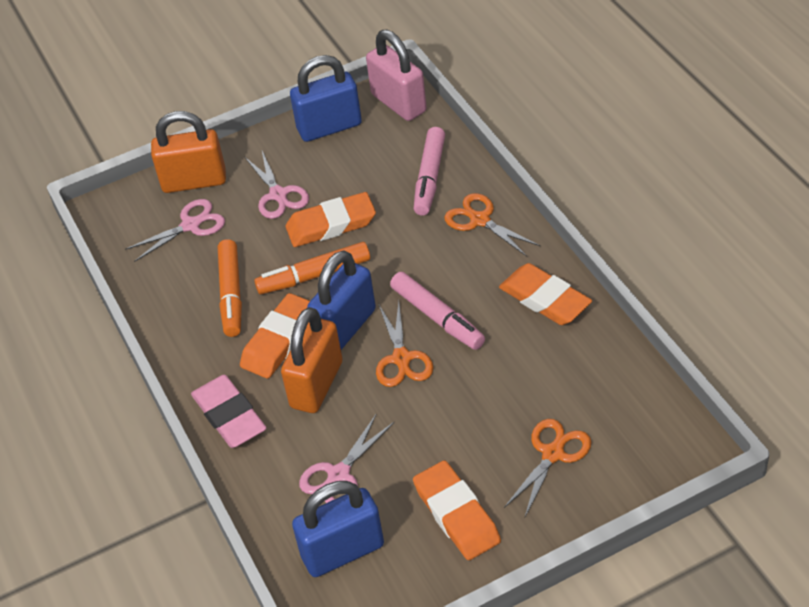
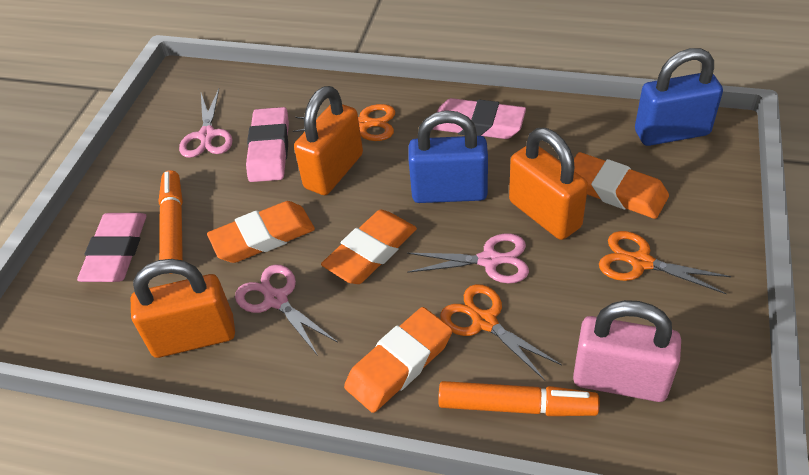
blue padlock: 3 -> 2
orange padlock: 2 -> 3
pink eraser: 1 -> 3
pink marker: 2 -> 0

